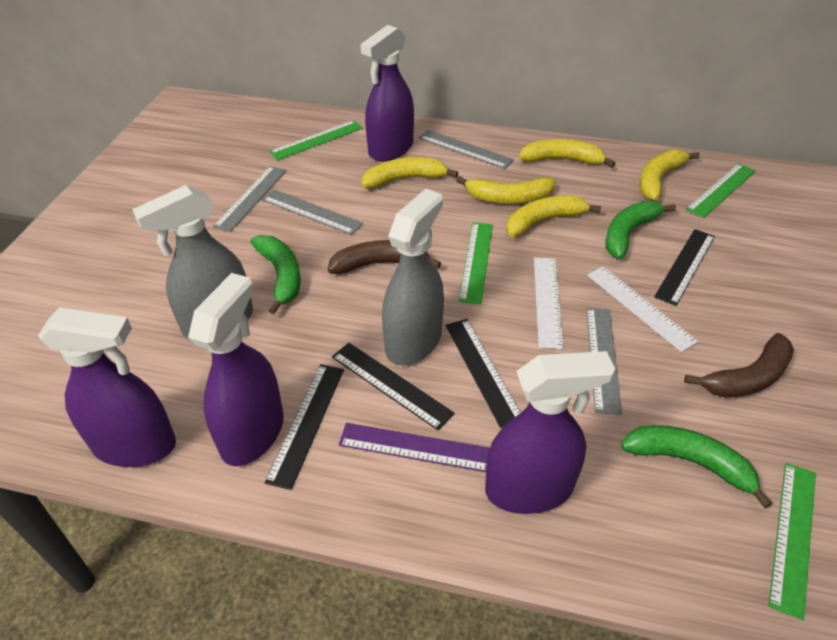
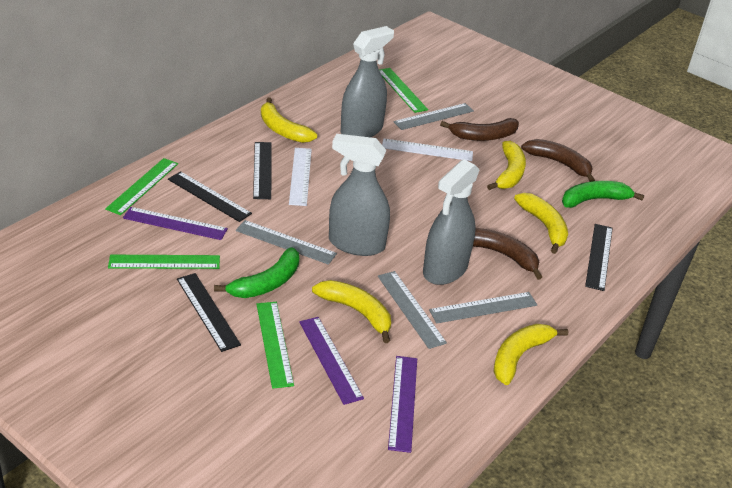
brown banana: 2 -> 3
green banana: 3 -> 2
grey spray bottle: 2 -> 3
purple ruler: 1 -> 3
purple spray bottle: 4 -> 0

